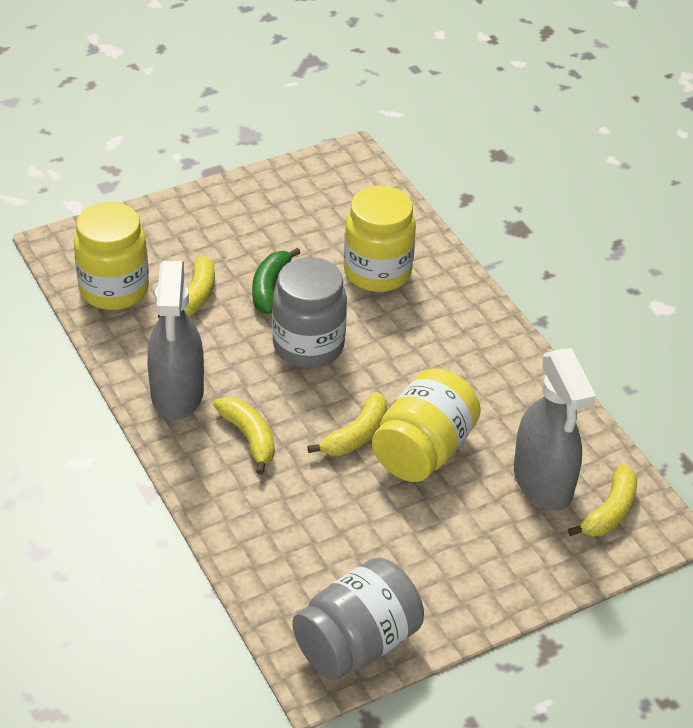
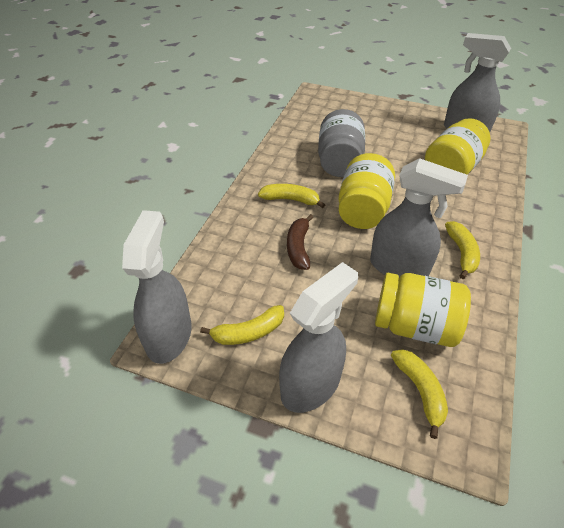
brown banana: 0 -> 1
green banana: 1 -> 0
grey jar: 2 -> 1
grey spray bottle: 2 -> 4

